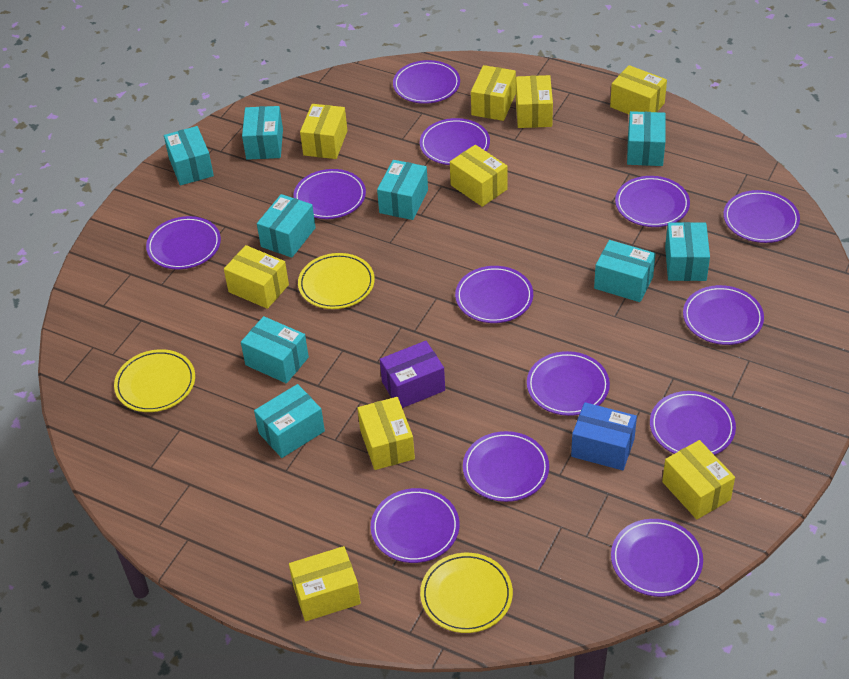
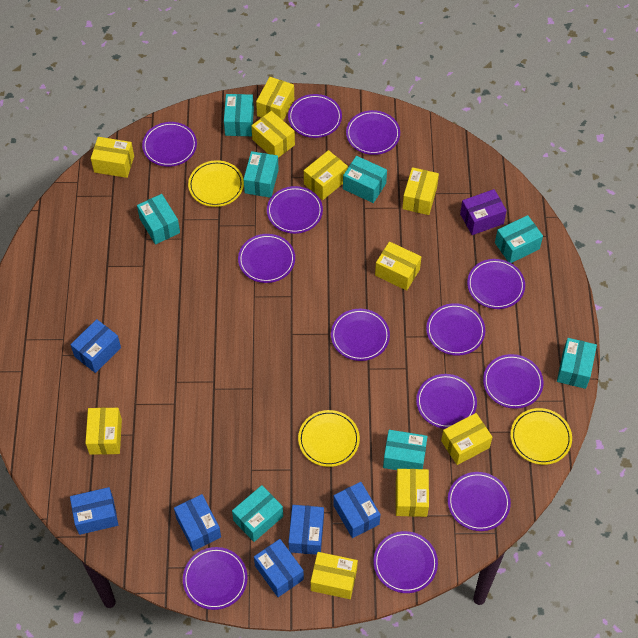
blue box: 1 -> 6
turquoise box: 9 -> 8
yellow box: 9 -> 10

